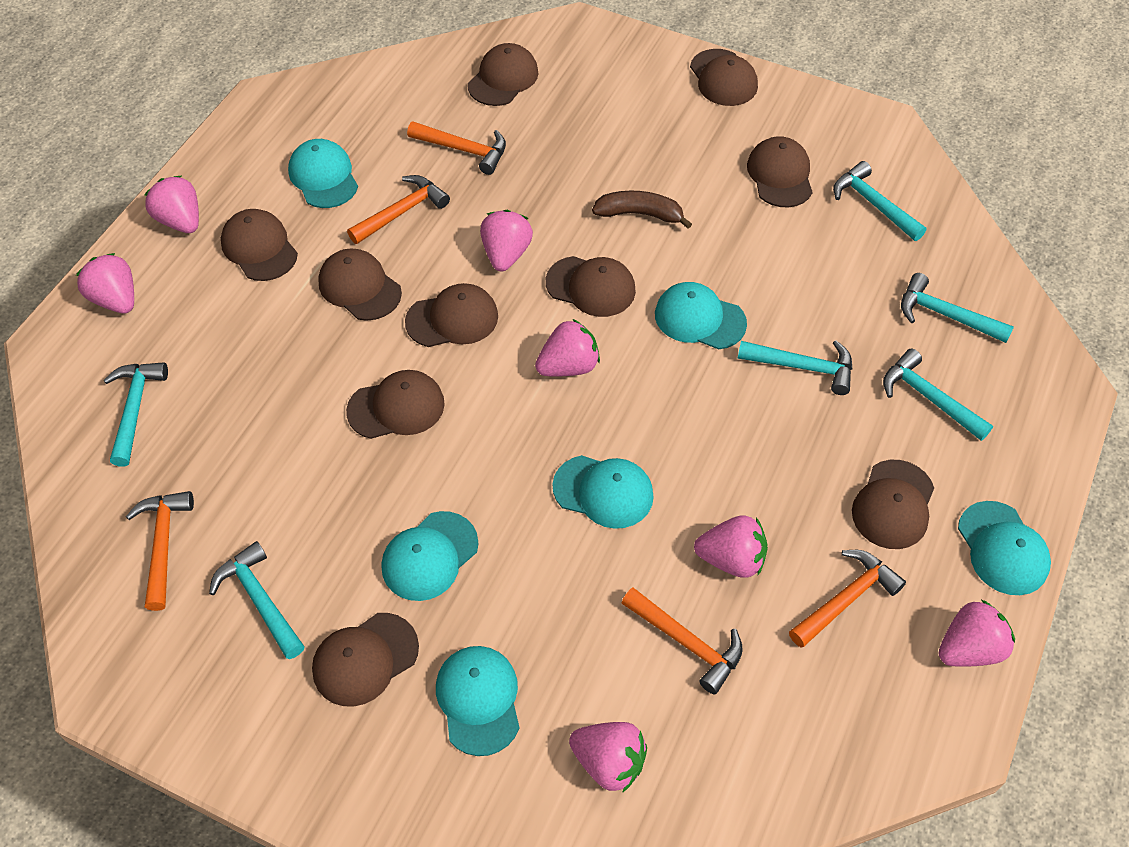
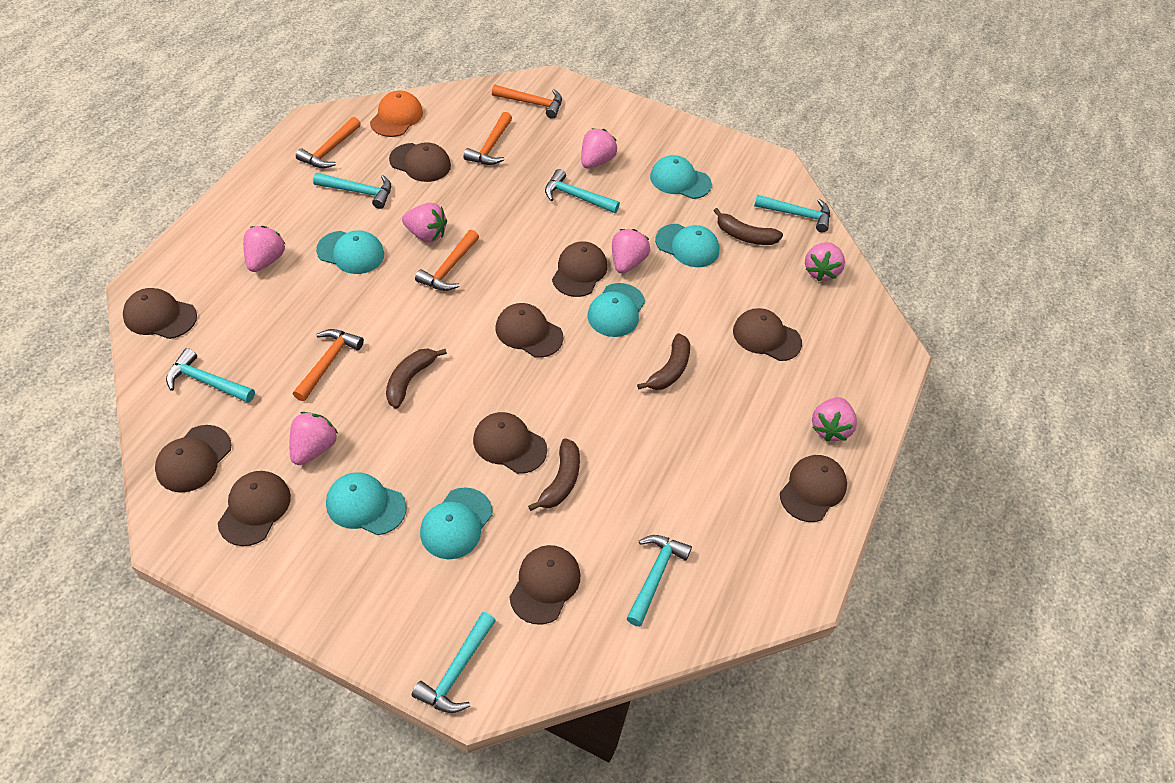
brown banana: 1 -> 4
orange cap: 0 -> 1

